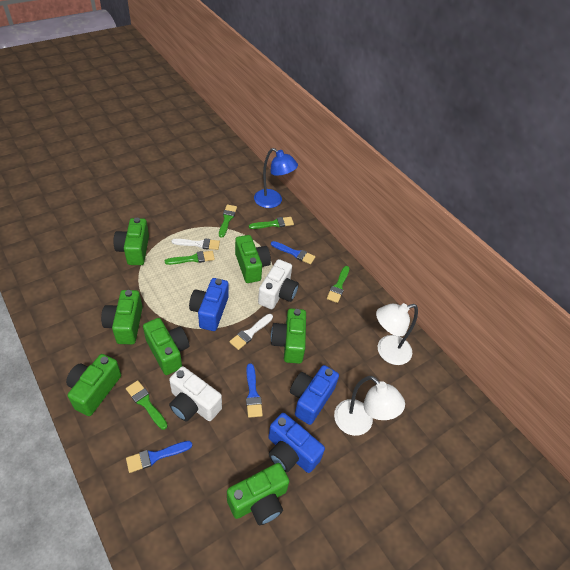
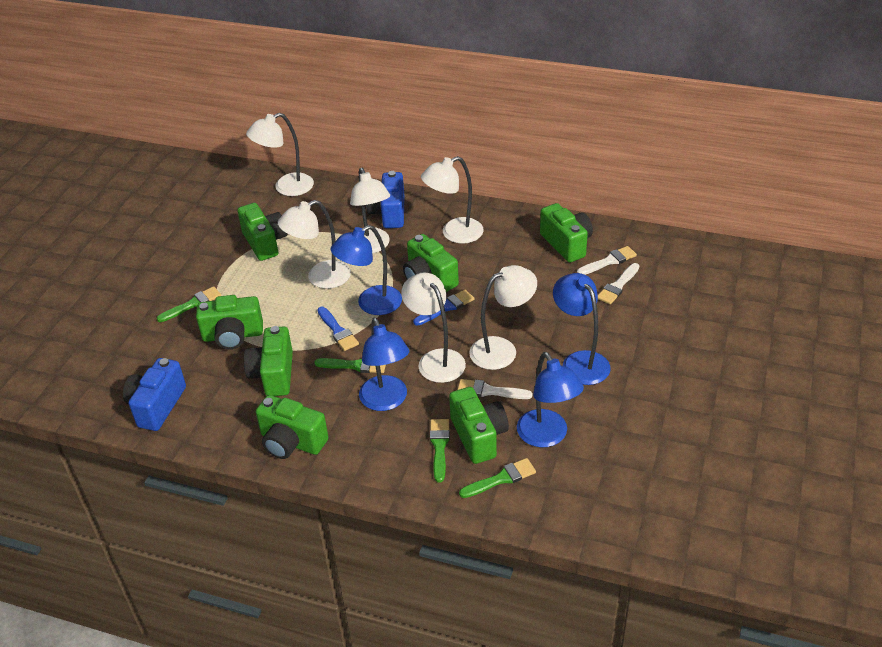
blue brush: 3 -> 2
blue camera: 3 -> 2
blue lamp: 1 -> 4
green brush: 5 -> 4
white brush: 2 -> 3
white camera: 2 -> 0
white lamp: 2 -> 6

